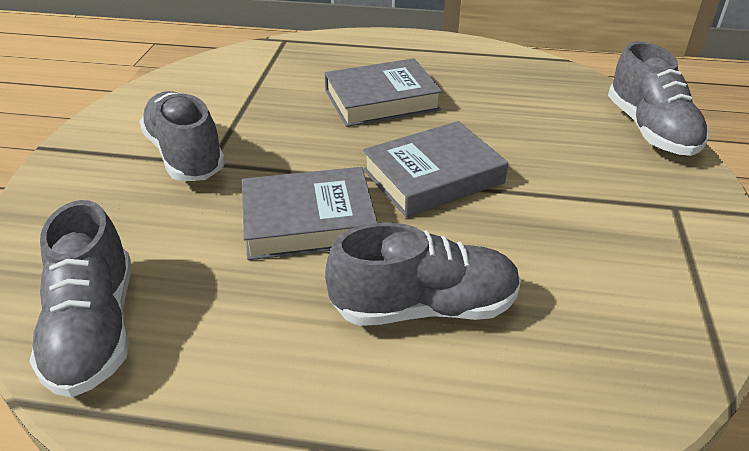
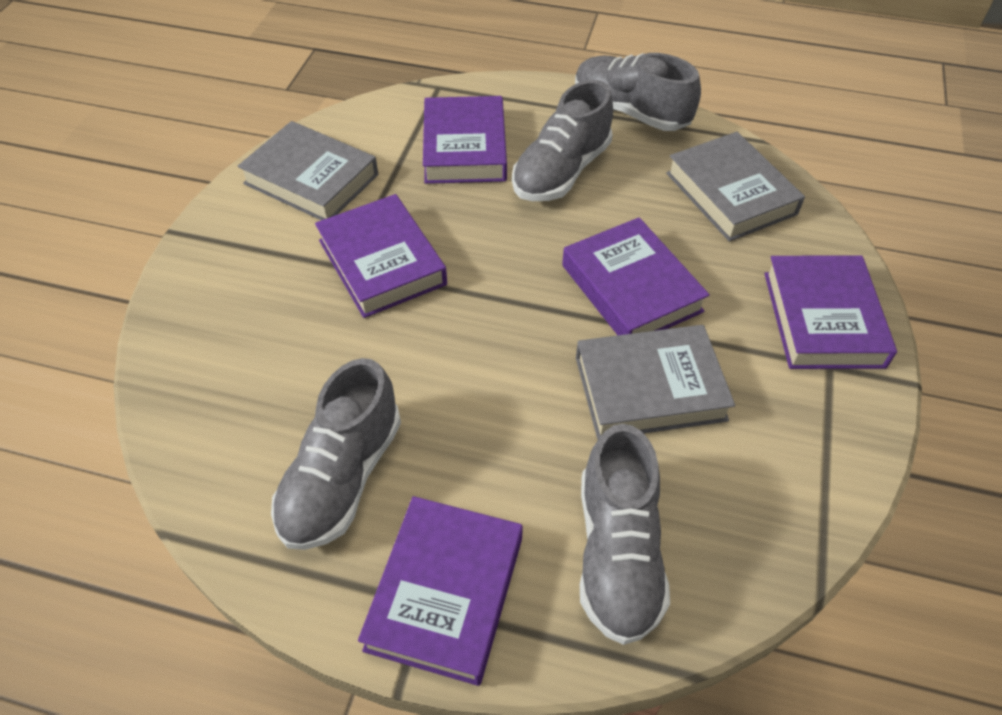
purple book: 0 -> 5

